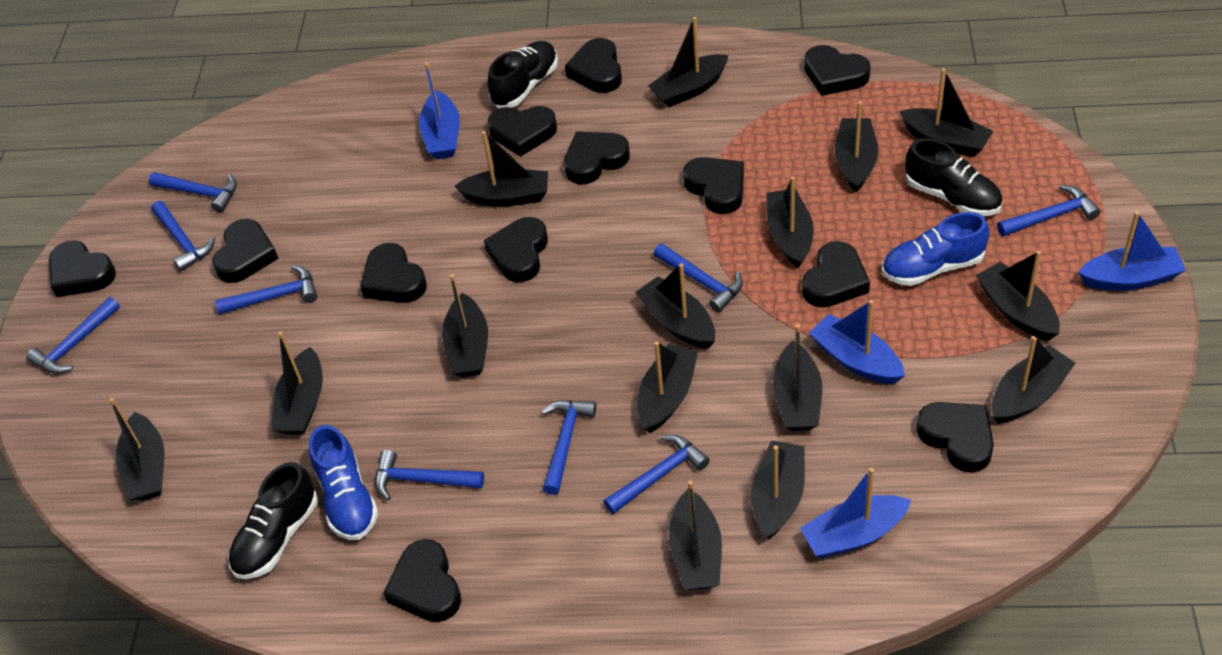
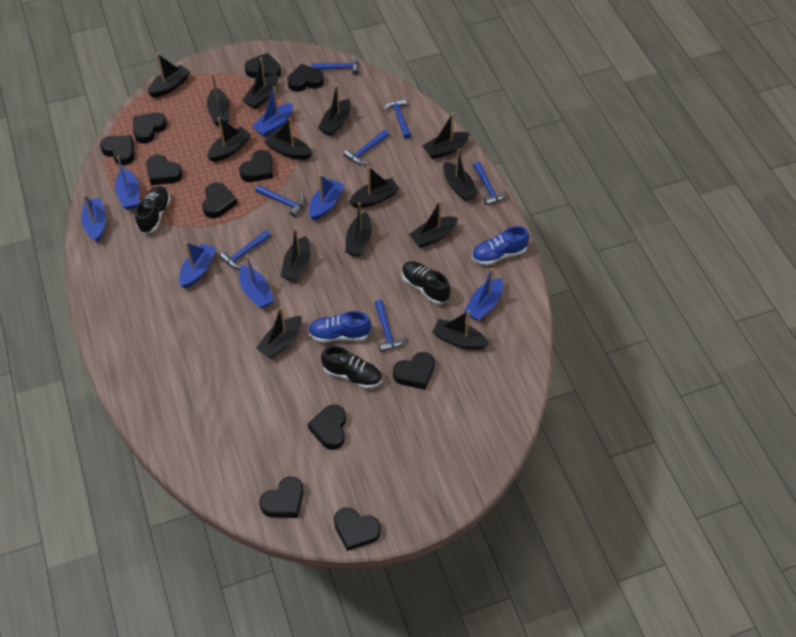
black boat: 15 -> 14
black heart: 12 -> 11
blue boat: 4 -> 7
blue hammer: 9 -> 7

